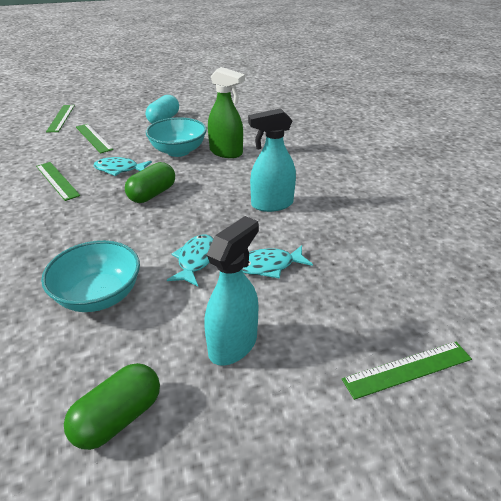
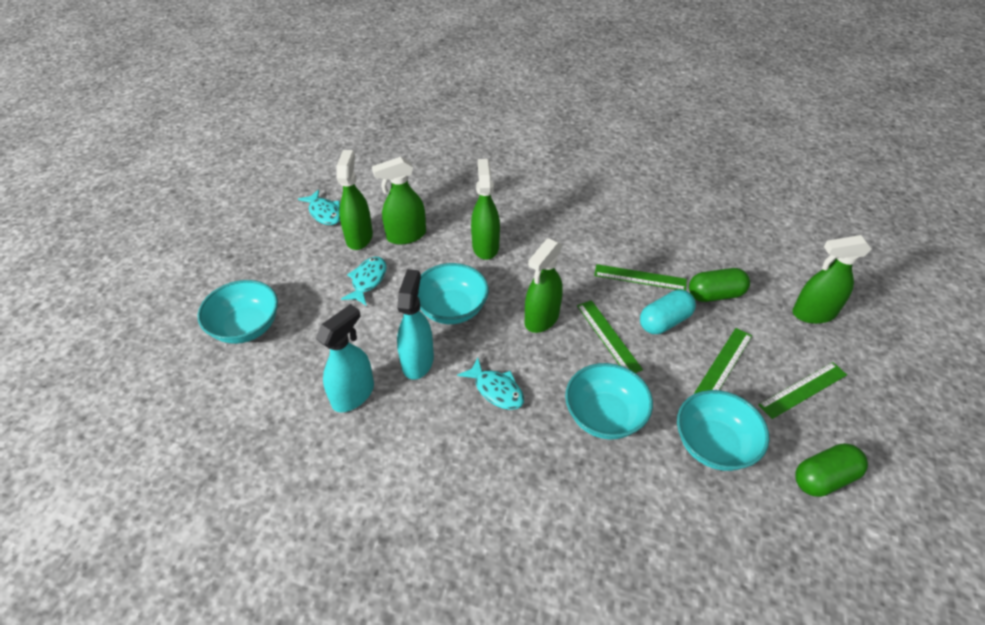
green spray bottle: 1 -> 5
turquoise bowl: 2 -> 4

